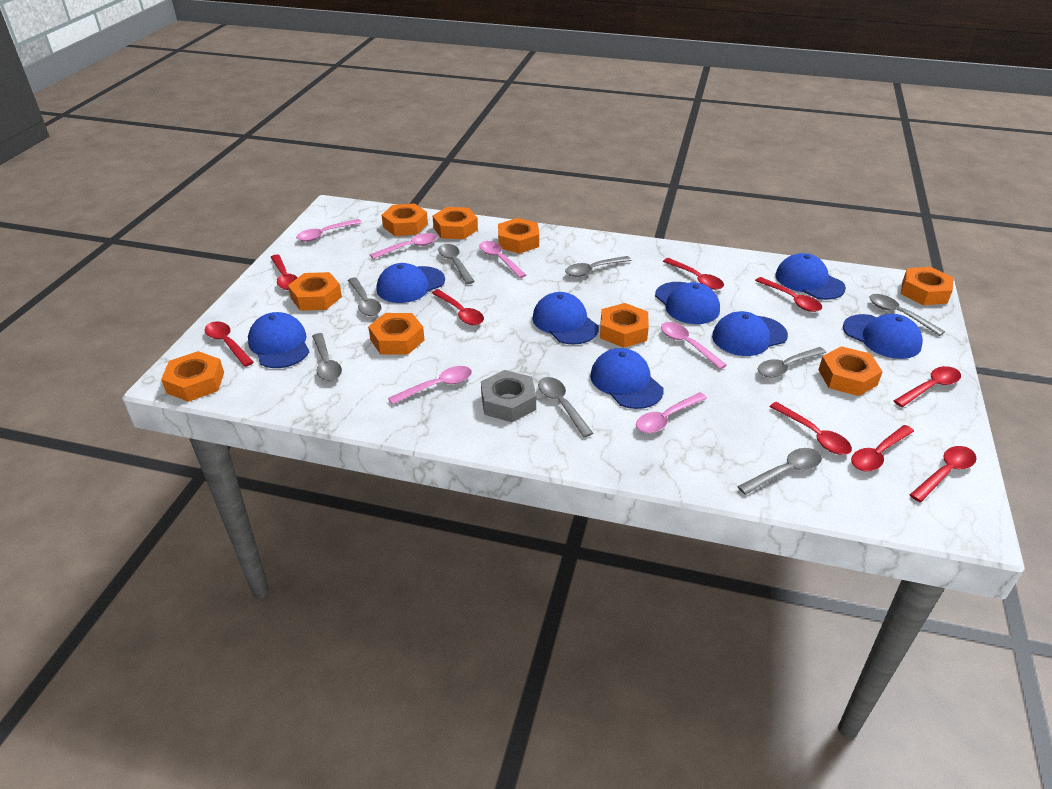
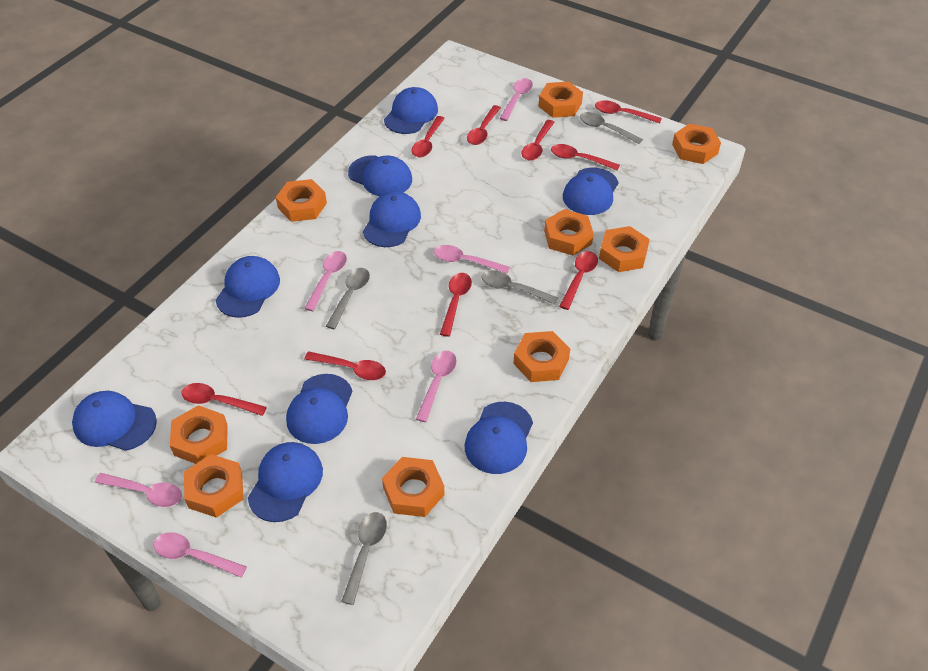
blue cap: 8 -> 9
grey nut: 1 -> 0
grey spoon: 8 -> 4

